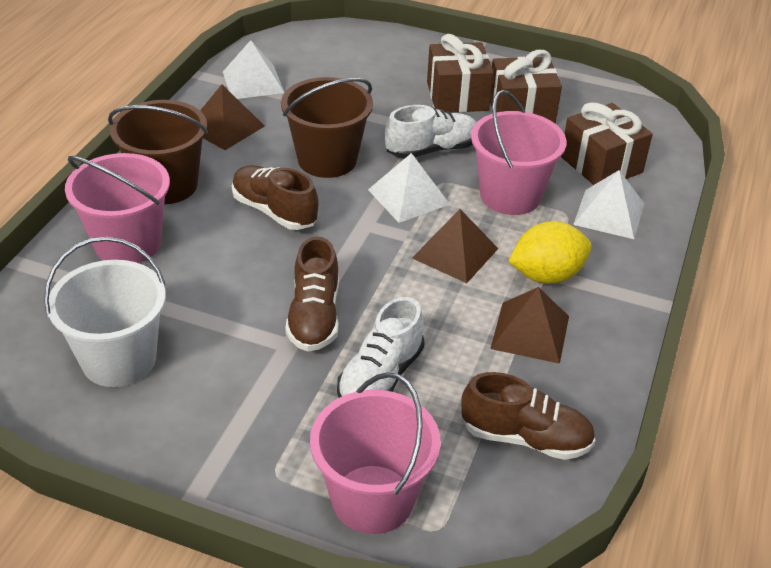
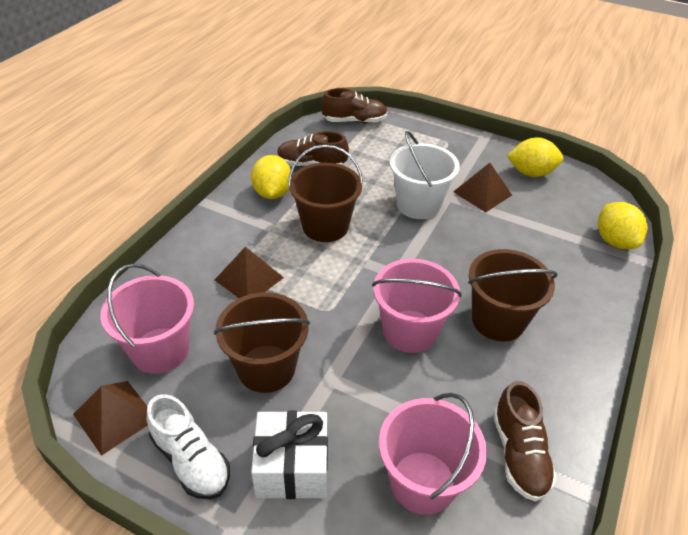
brown bucket: 2 -> 3
brown gift: 3 -> 0
white gift: 0 -> 1
white pyramid: 3 -> 0
white shoe: 2 -> 1
yellow lemon: 1 -> 3

